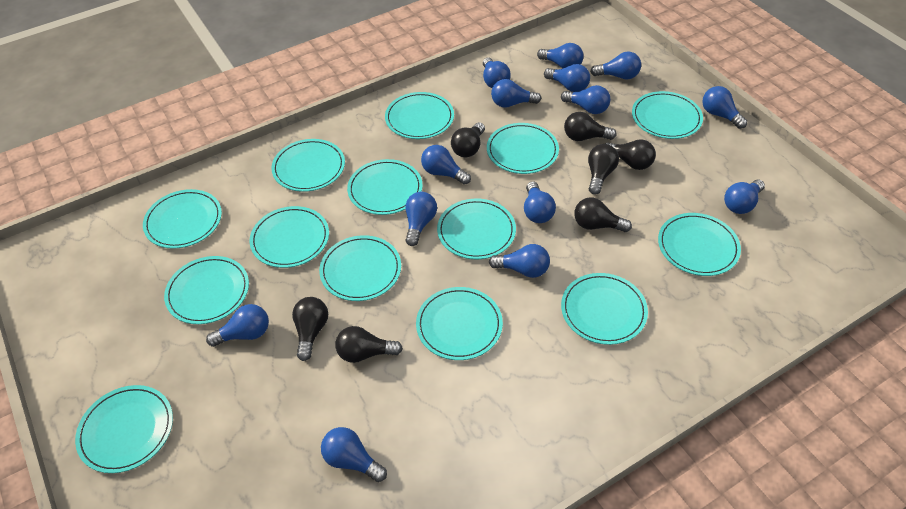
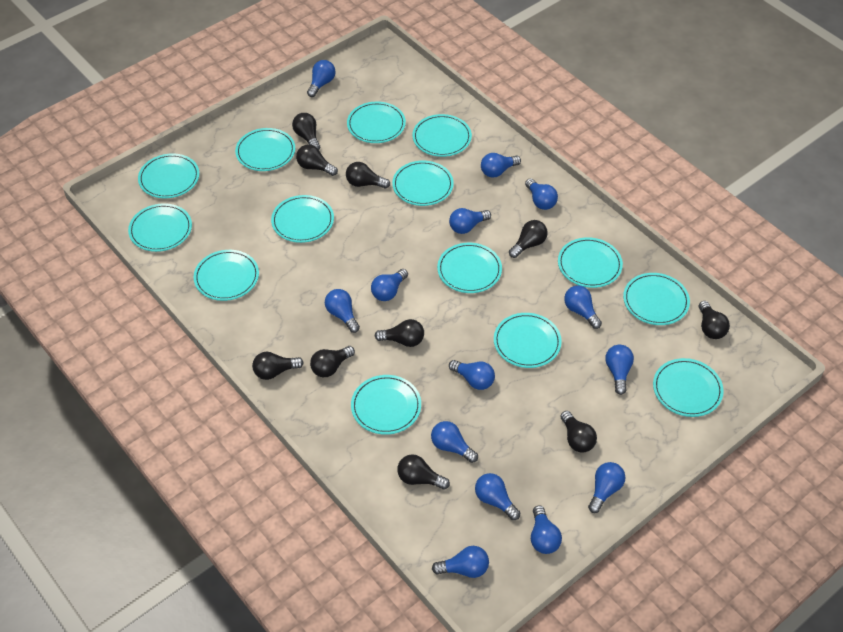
black light bulb: 7 -> 10

